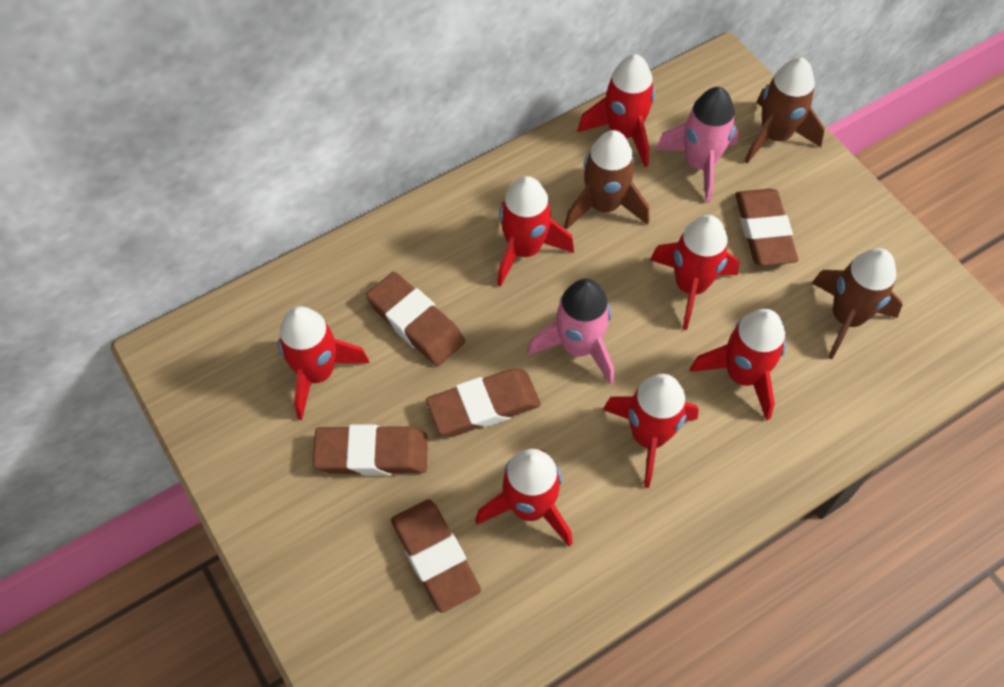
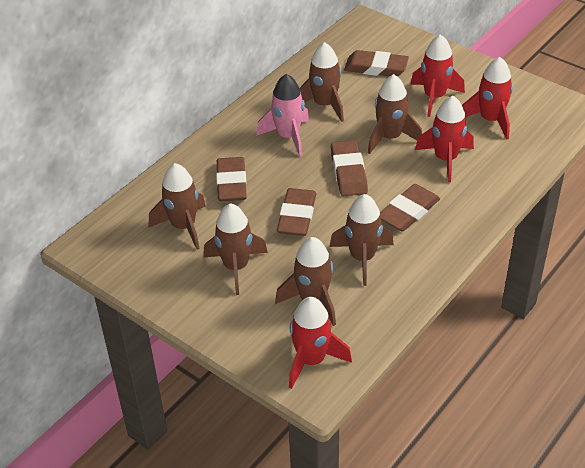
brown rocket: 3 -> 6
pink rocket: 2 -> 1
red rocket: 7 -> 4

